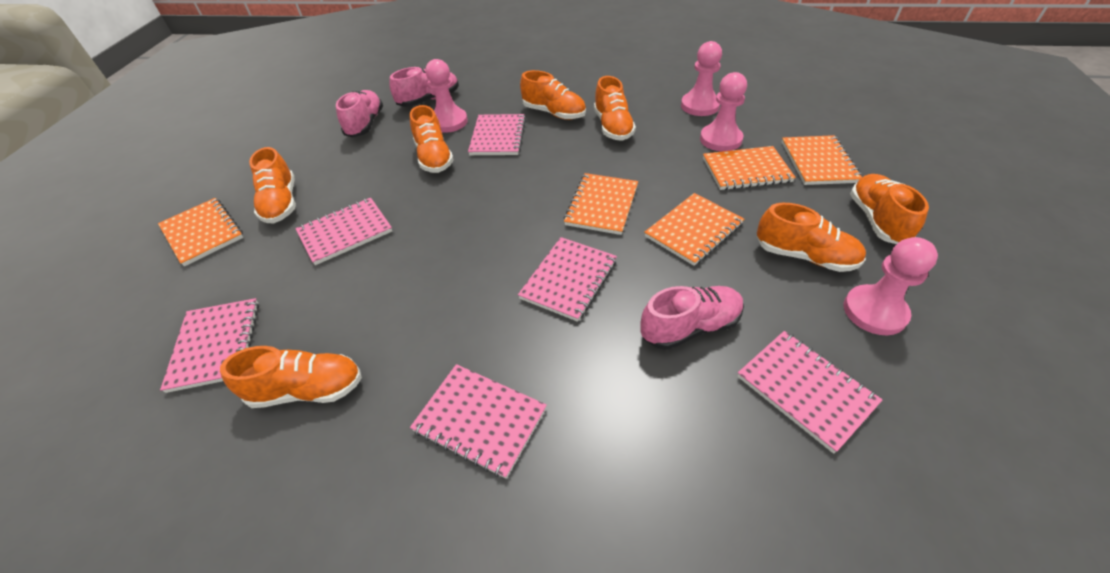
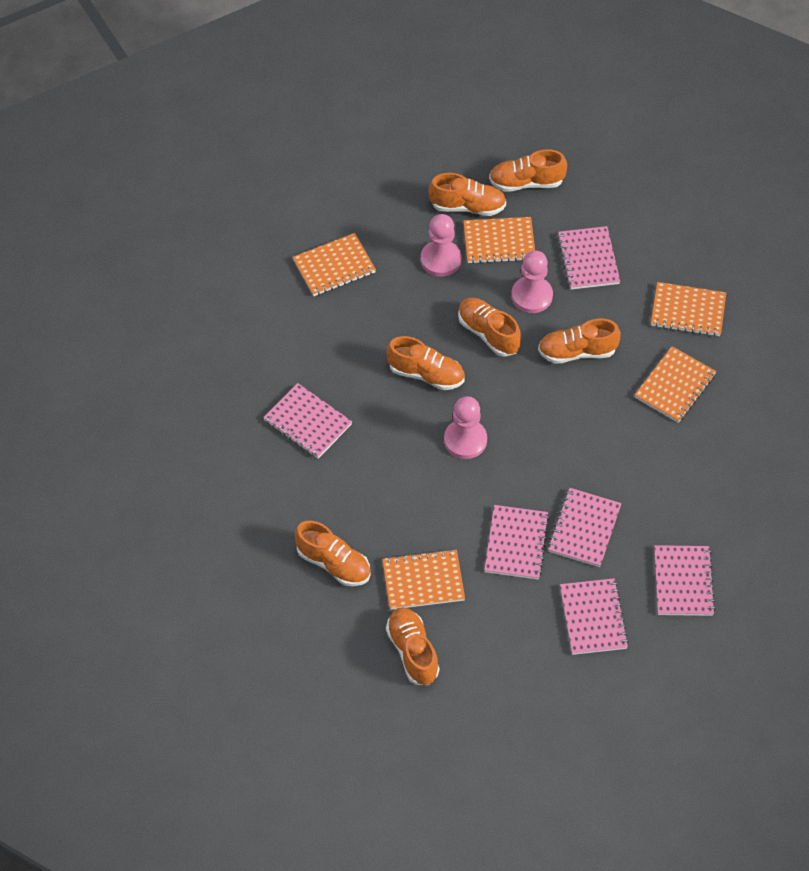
pink pawn: 4 -> 3
pink shoe: 3 -> 0

